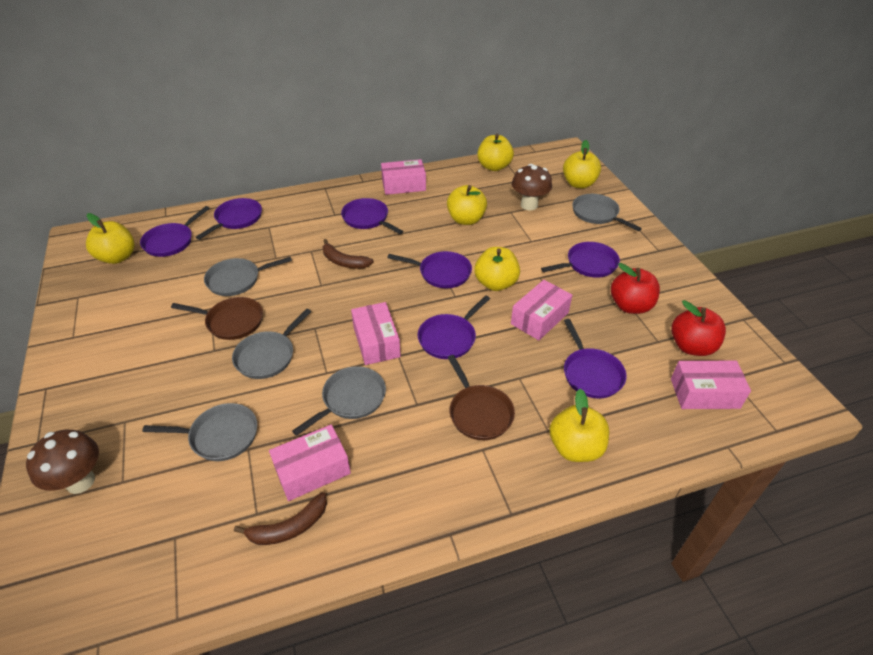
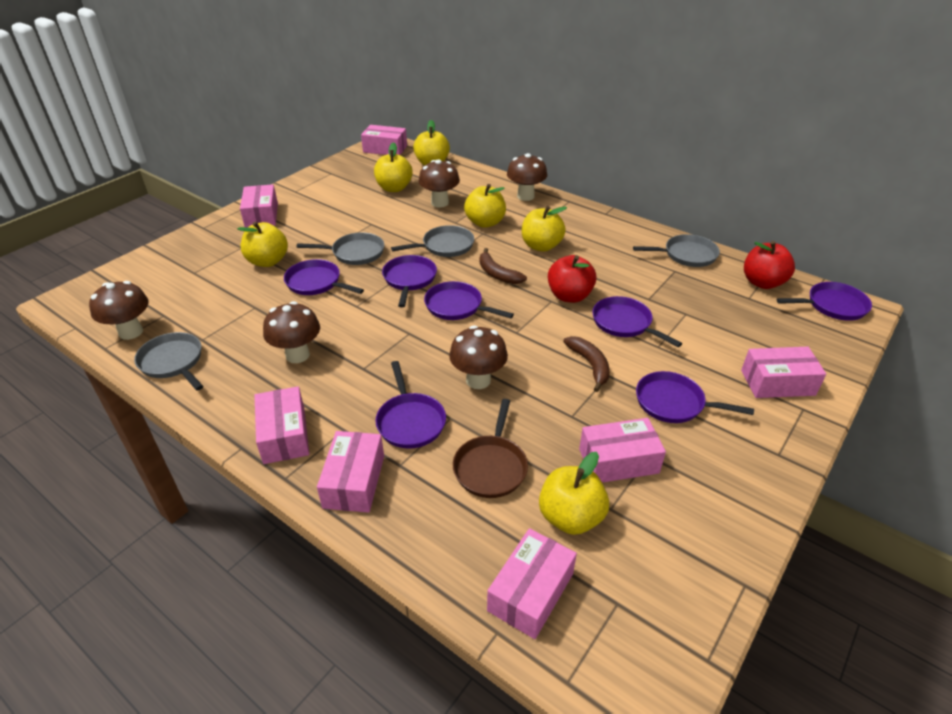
brown mushroom: 2 -> 5
brown pan: 2 -> 1
grey pan: 5 -> 4
pink box: 5 -> 7

